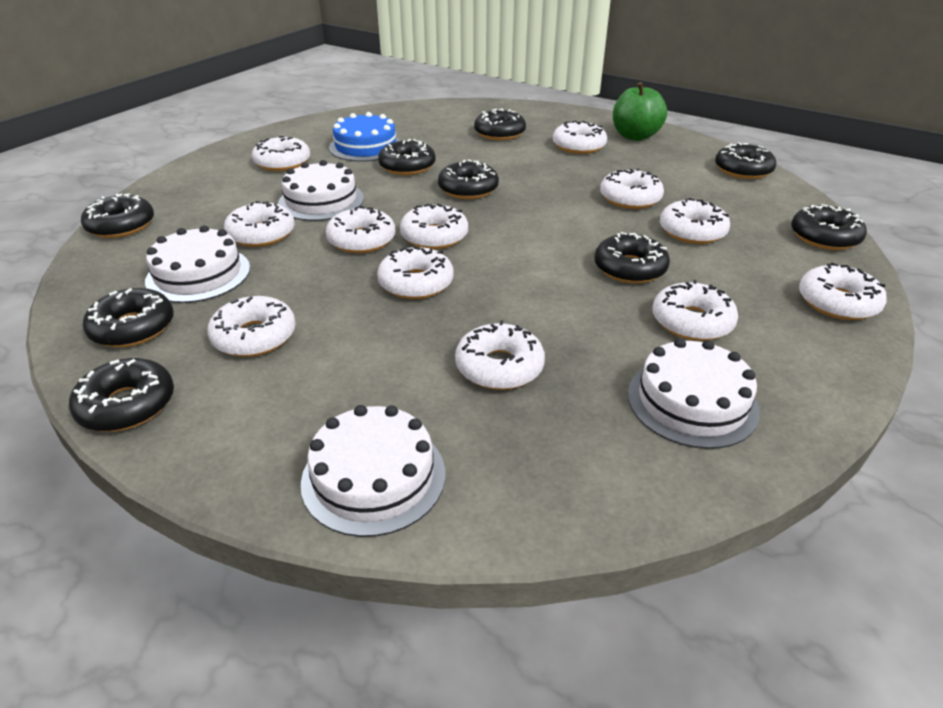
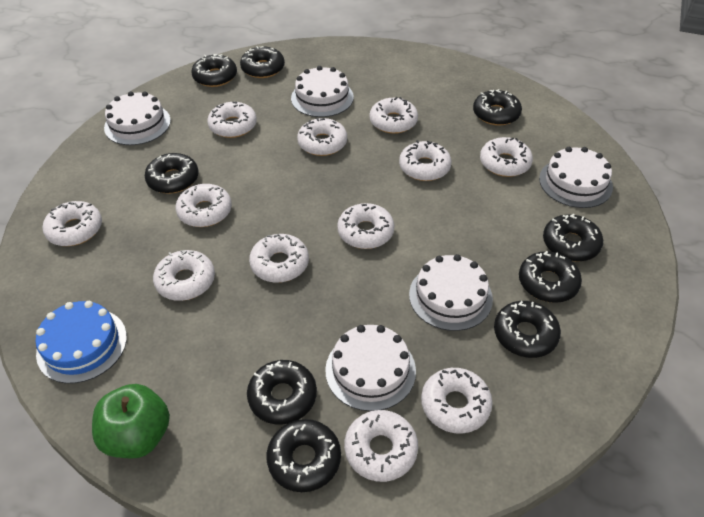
white cake: 4 -> 5

